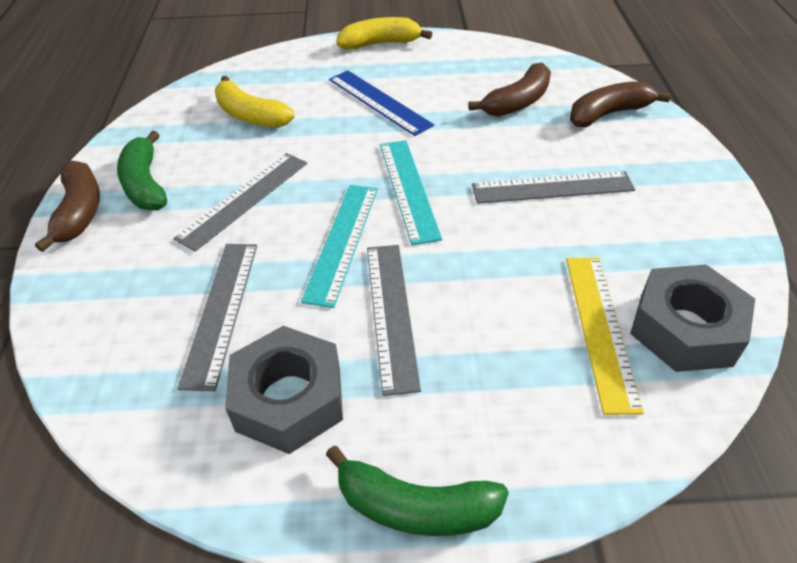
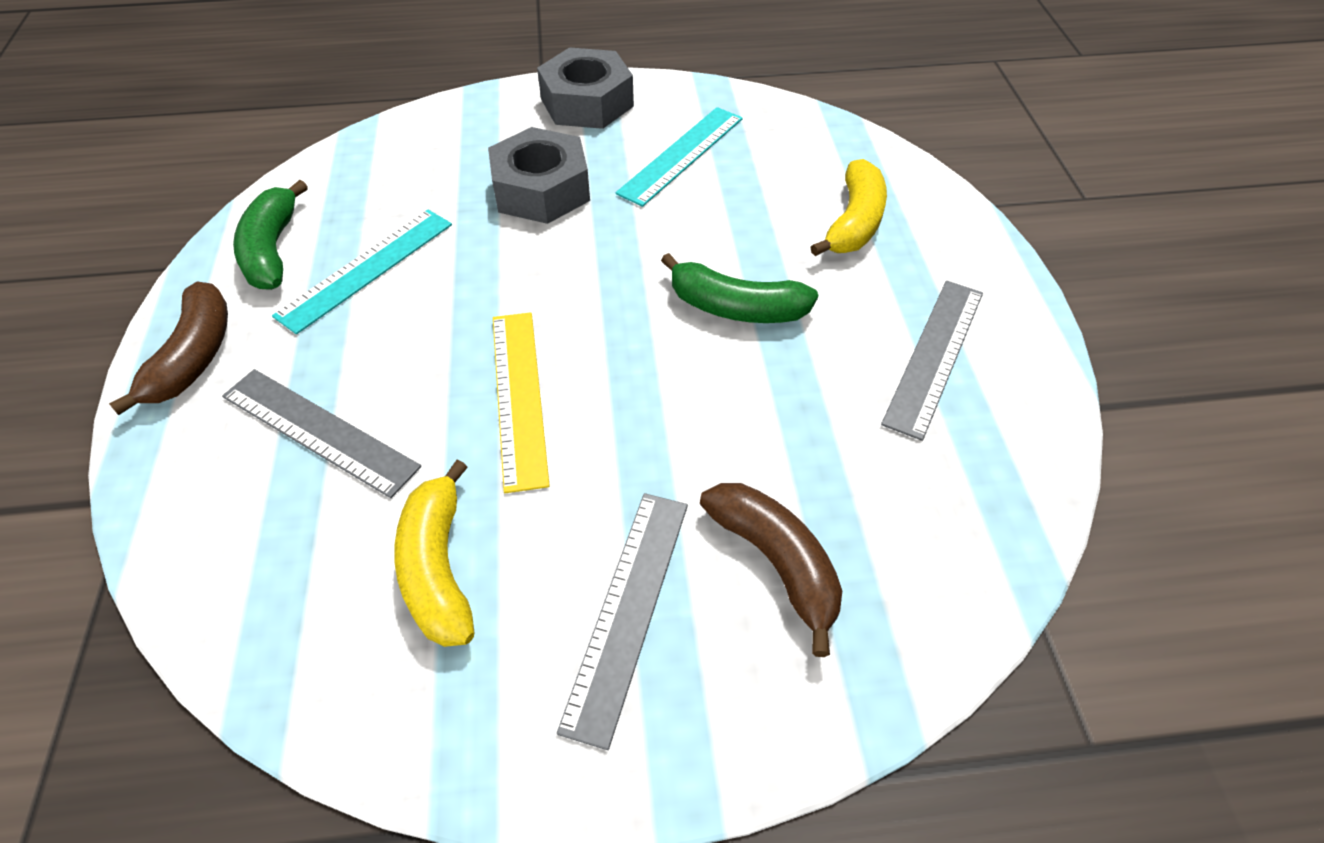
blue ruler: 1 -> 0
brown banana: 3 -> 2
grey ruler: 4 -> 3

